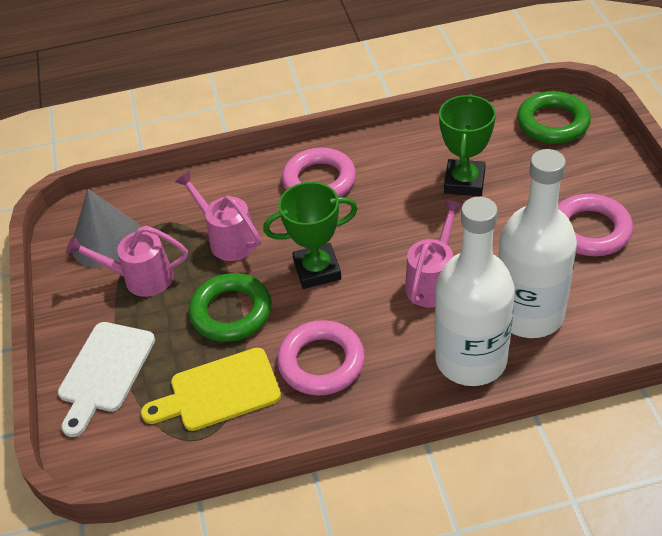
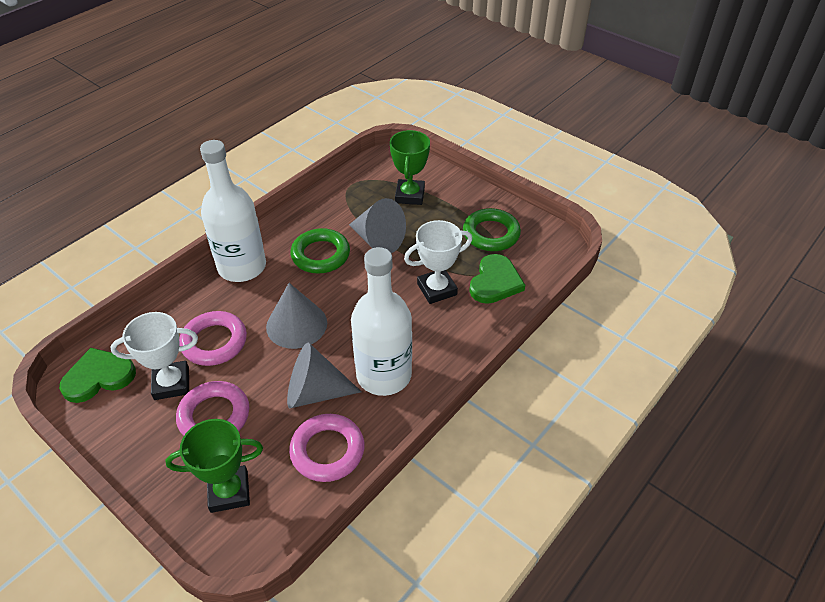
green heart: 0 -> 2
grey cone: 1 -> 3
pink watering can: 3 -> 0
white cutting board: 1 -> 0
white trophy: 0 -> 2
yellow cutting board: 1 -> 0

